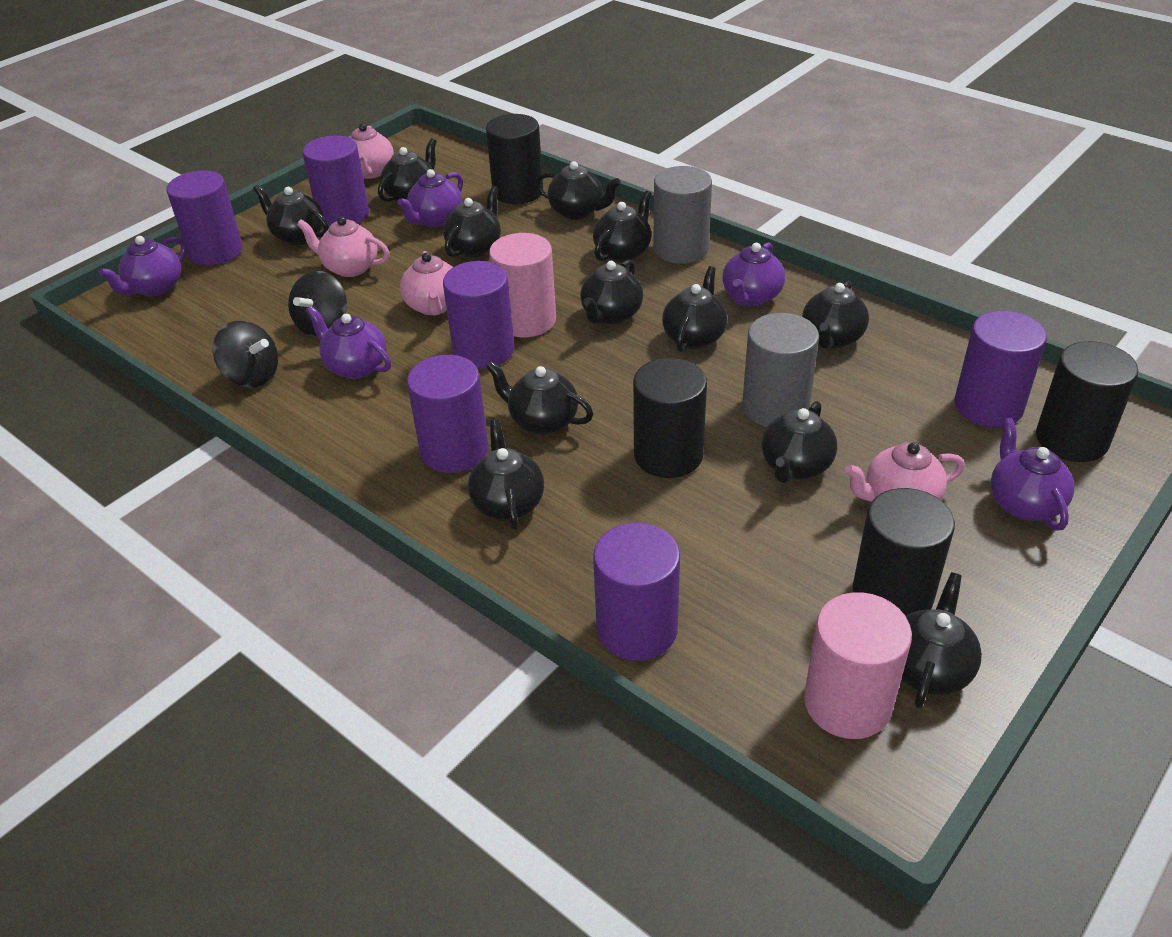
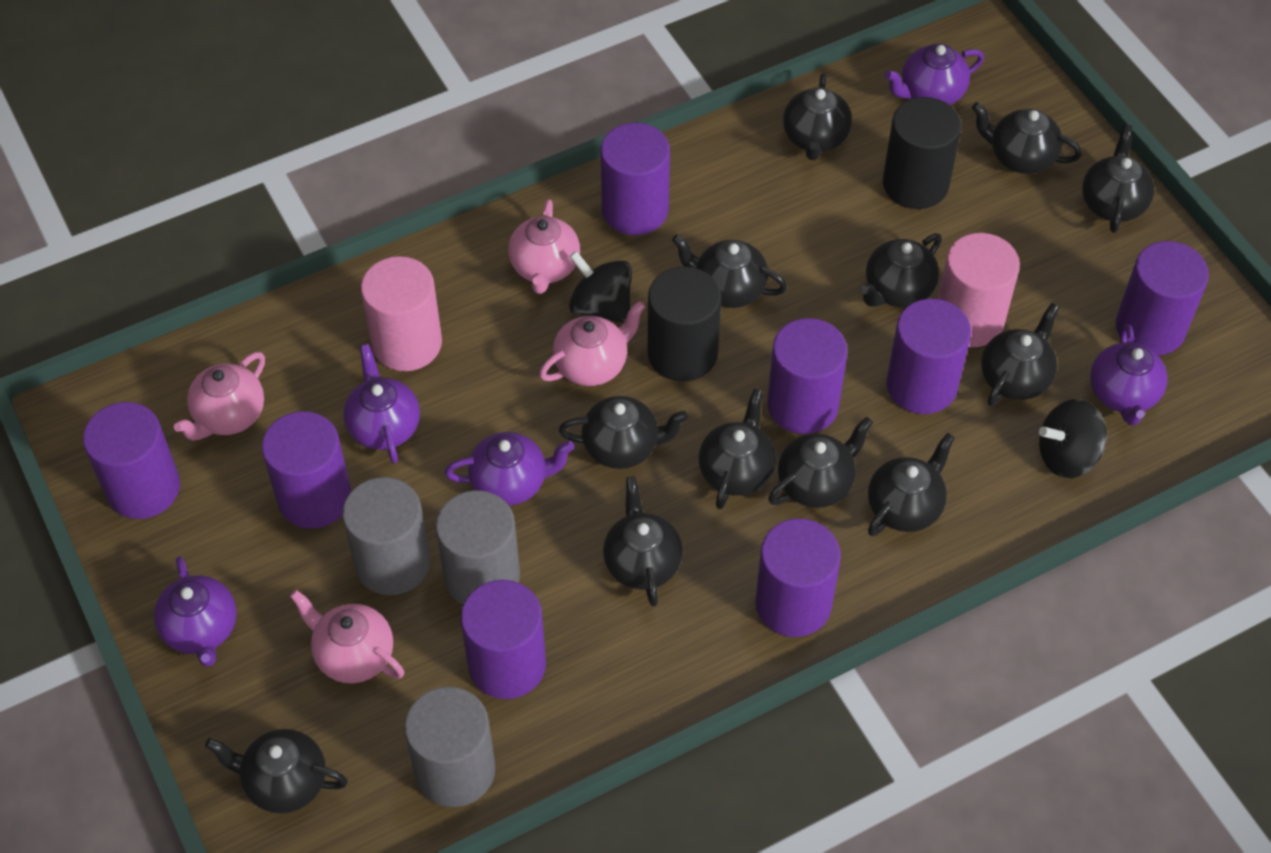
black cylinder: 4 -> 2
grey cylinder: 2 -> 3
purple cylinder: 6 -> 8

